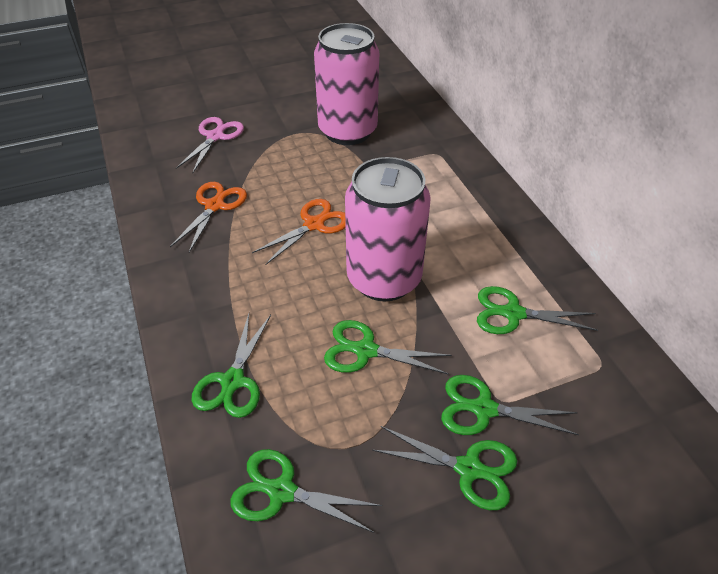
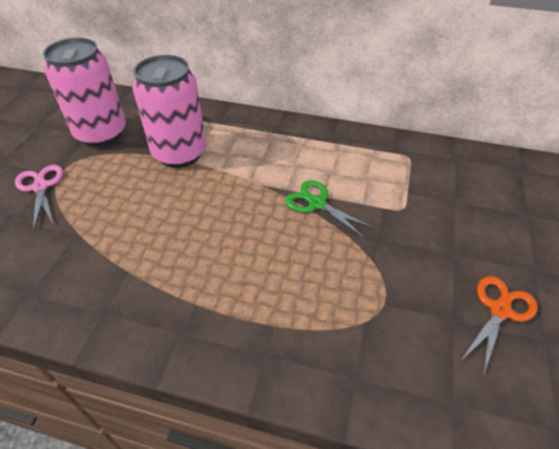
green scissors: 6 -> 1
orange scissors: 2 -> 1

